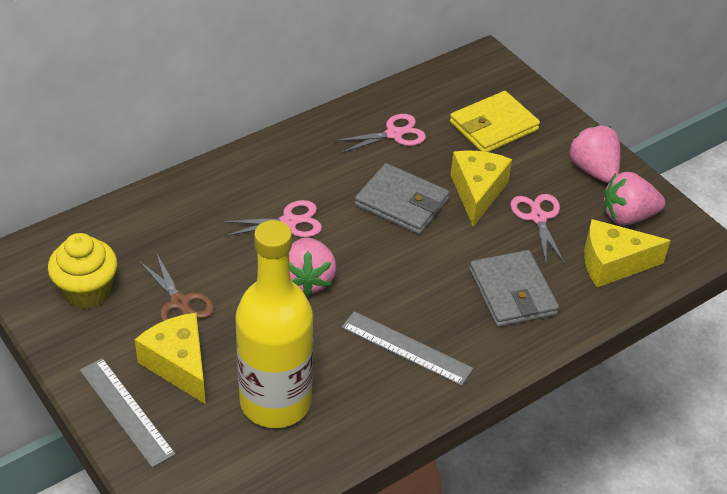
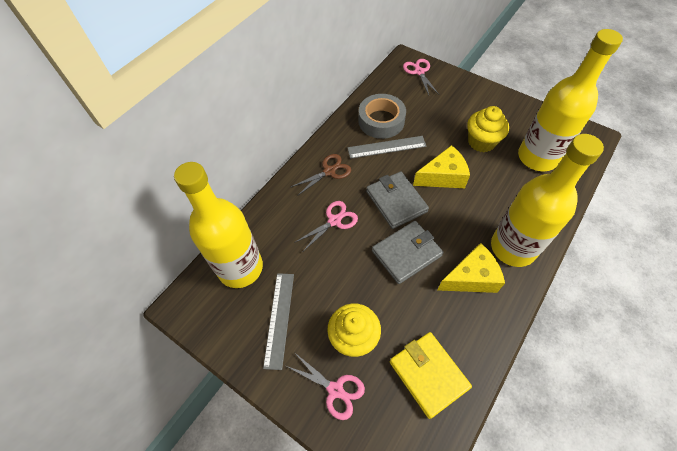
grey tape: 0 -> 1
pink strawberry: 3 -> 0
yellow bottle: 1 -> 3
yellow cheese: 3 -> 2
yellow cupcake: 1 -> 2

